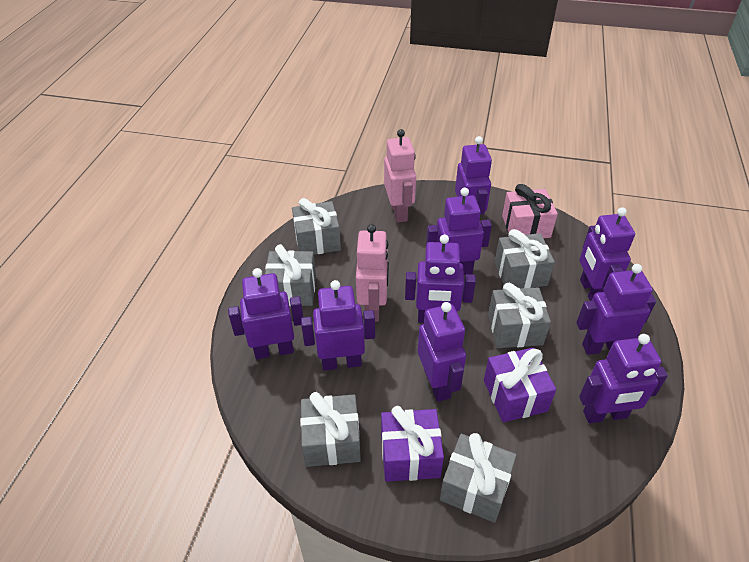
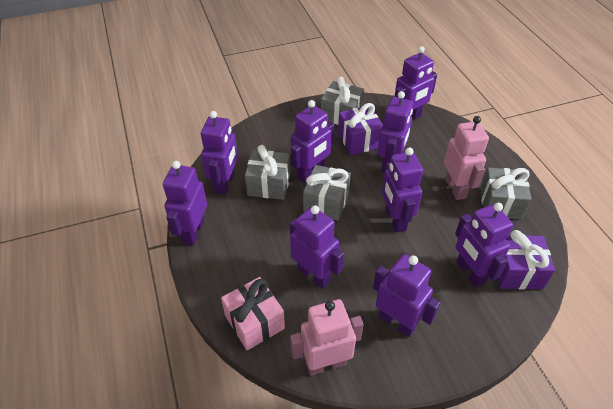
grey gift: 6 -> 4

